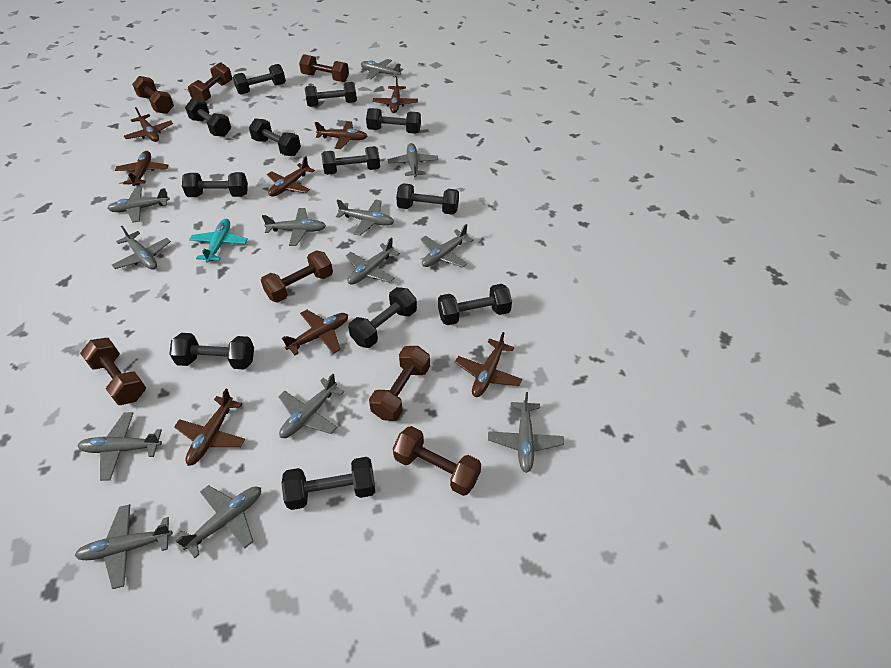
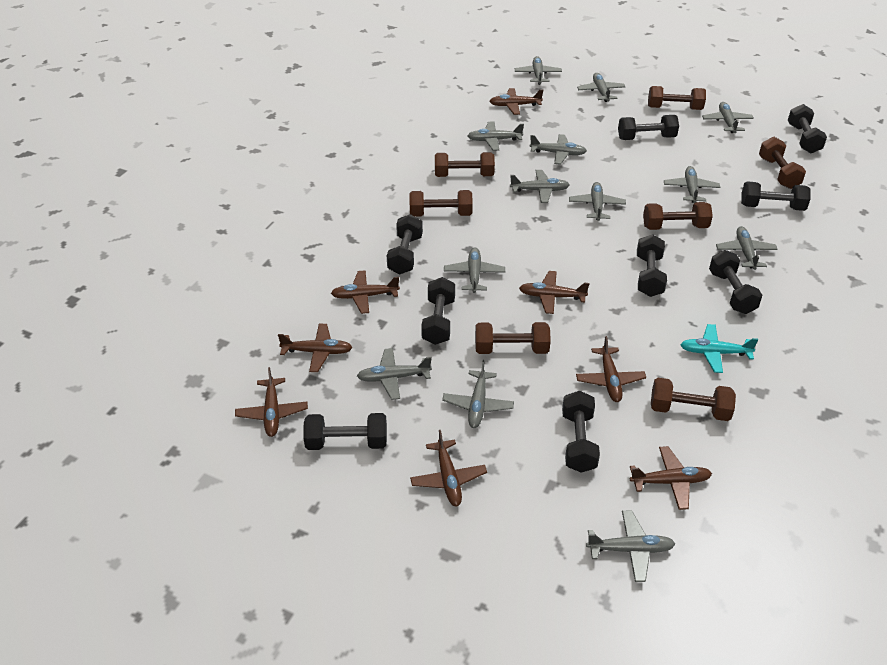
black dumbbell: 12 -> 9

